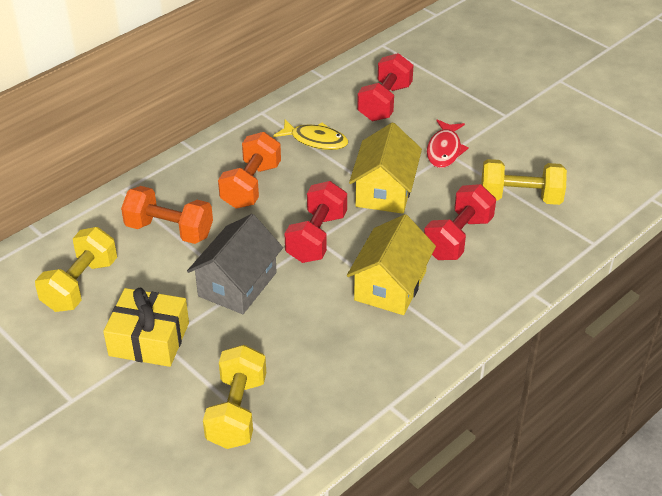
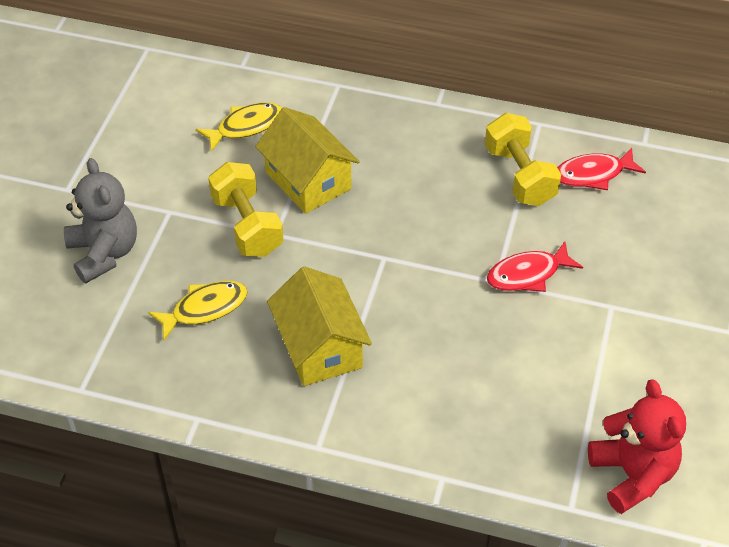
grey house: 1 -> 0
grey teddy bear: 0 -> 1
orange dumbbell: 2 -> 0
red dumbbell: 3 -> 0
red fish: 1 -> 2
red teddy bear: 0 -> 1
yellow dumbbell: 3 -> 2
yellow fish: 1 -> 2
yellow gift: 1 -> 0

